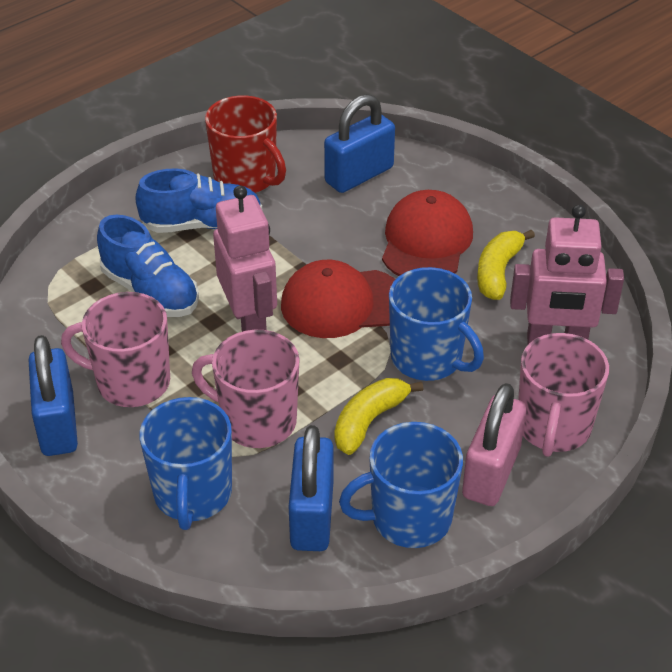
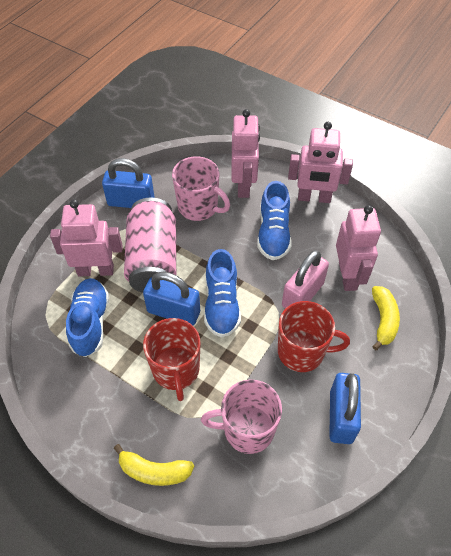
blue mug: 3 -> 0
blue shoe: 2 -> 3
pink can: 0 -> 1
pink mug: 3 -> 2
pink robot: 2 -> 4
red cap: 2 -> 0
red mug: 1 -> 2

